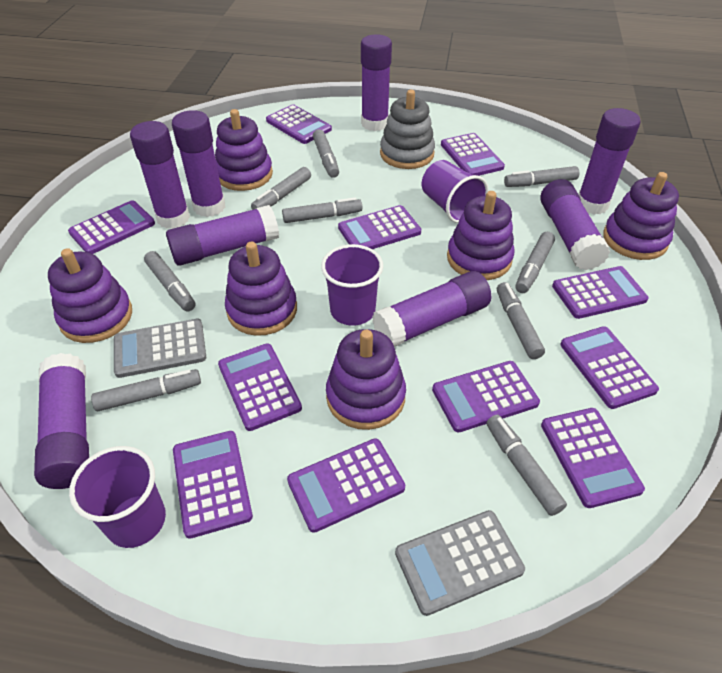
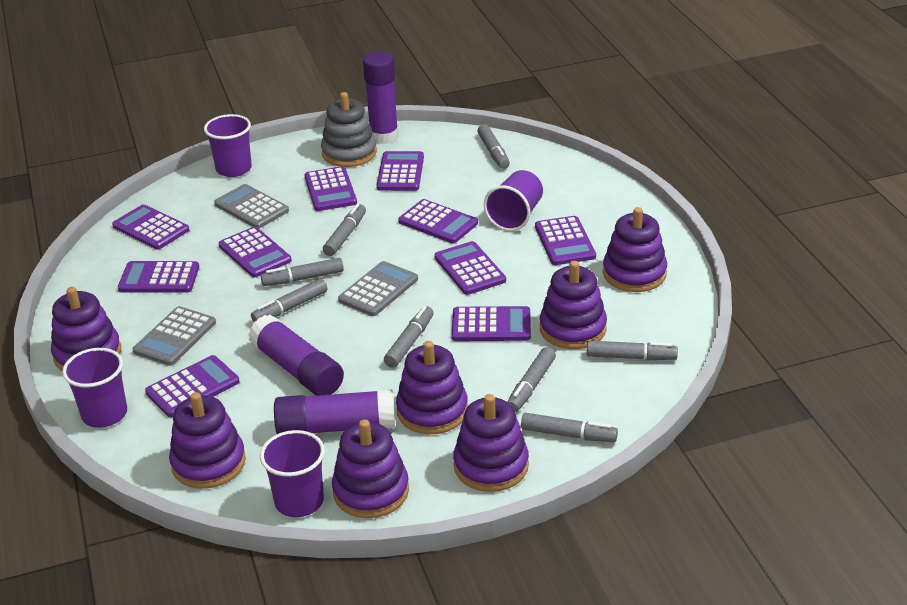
grey calculator: 2 -> 3
grey marker: 9 -> 8
purple calculator: 11 -> 10
purple cup: 3 -> 4
purple glue stick: 8 -> 3
purple stacking toy: 6 -> 7

